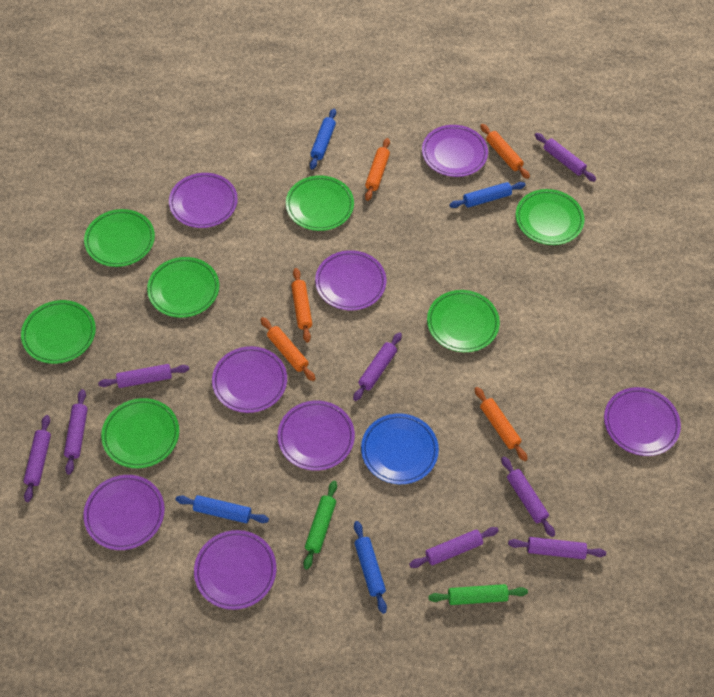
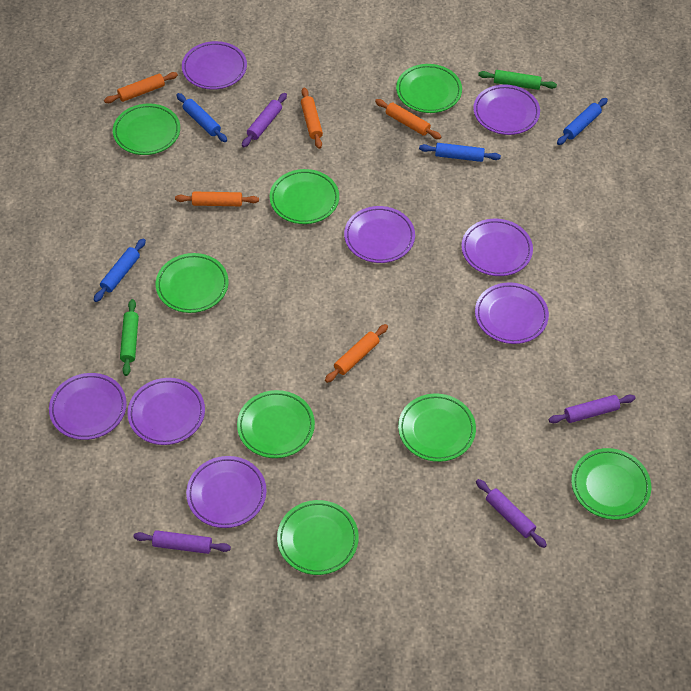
blue plate: 1 -> 0
green plate: 7 -> 8
purple rolling pin: 8 -> 4

